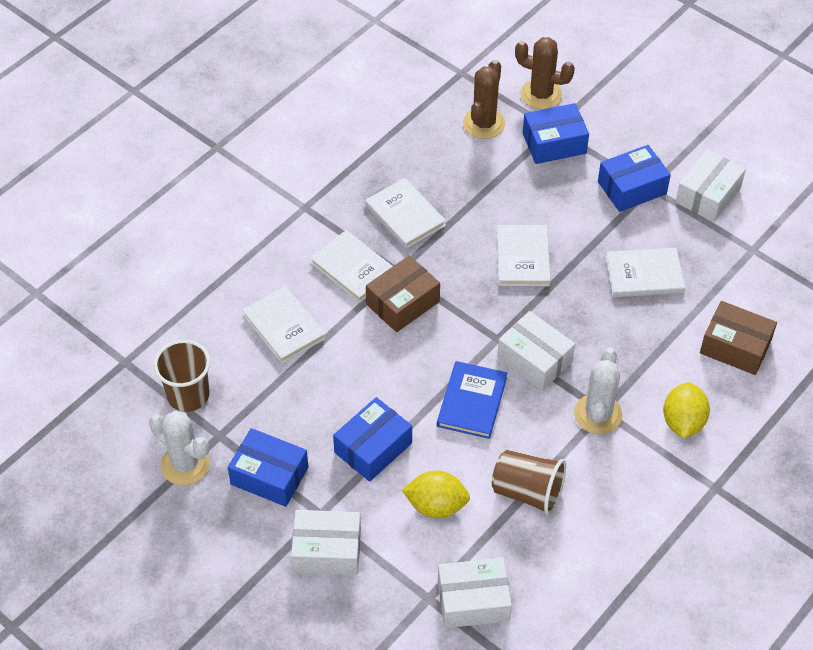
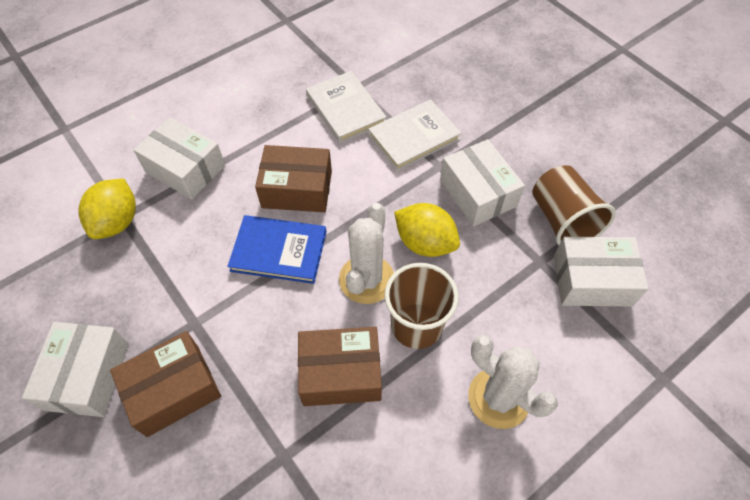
blue box: 4 -> 0
brown box: 2 -> 3
brown cactus: 2 -> 0
white book: 5 -> 2

